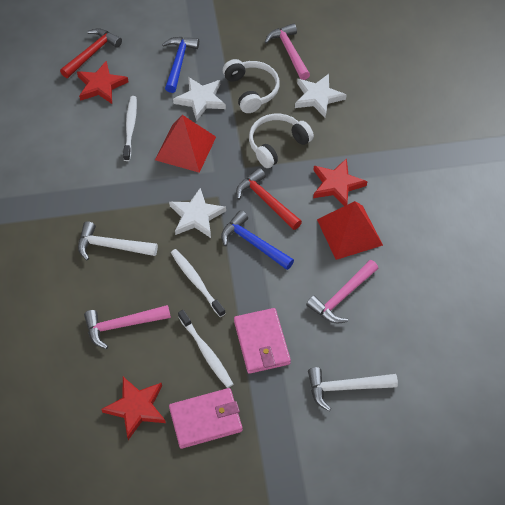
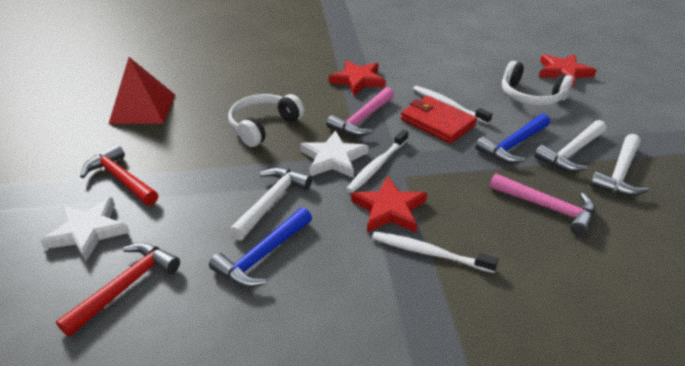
pink hammer: 3 -> 2
pink wallet: 2 -> 0
red pyramid: 2 -> 1
red wallet: 0 -> 1
white hammer: 2 -> 3
white star: 3 -> 2

